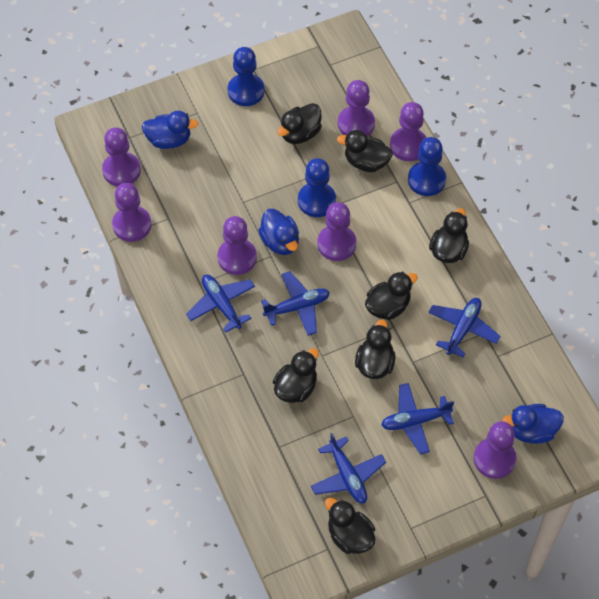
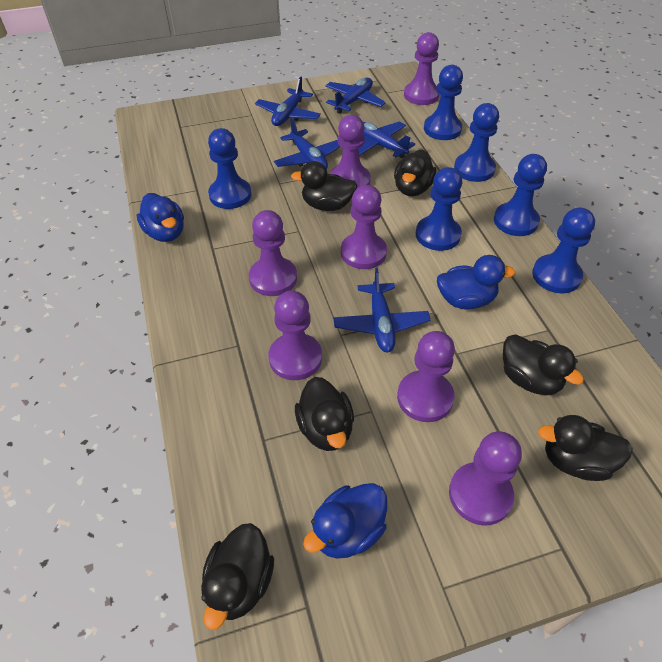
black duck: 7 -> 6
blue pawn: 3 -> 6

